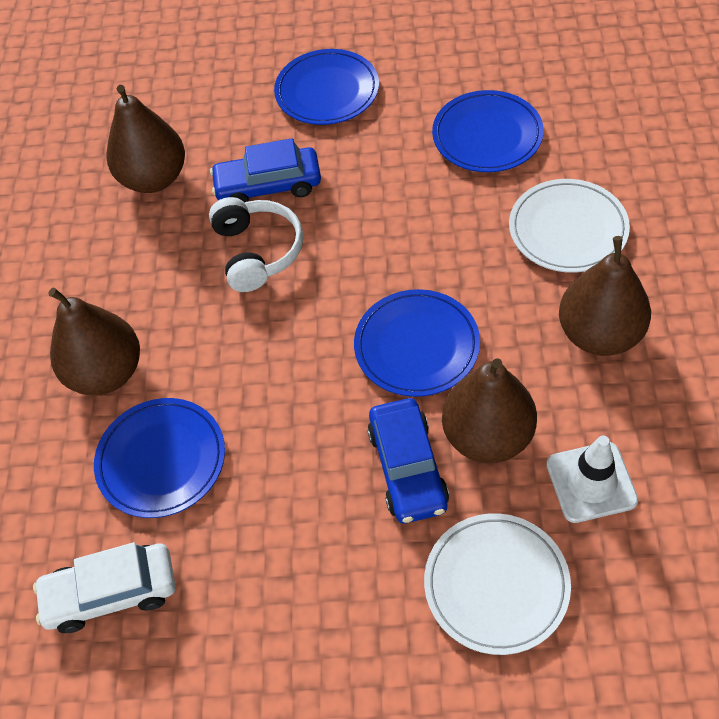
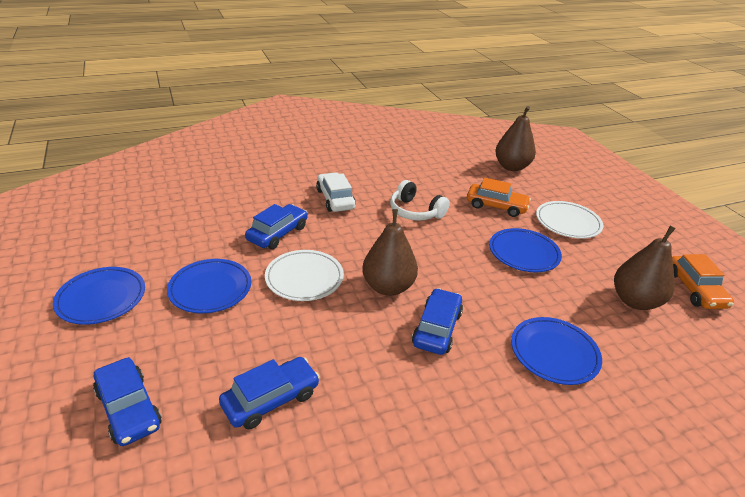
blue car: 2 -> 4
brown pear: 4 -> 3
orange car: 0 -> 2
white traffic cone: 1 -> 0

